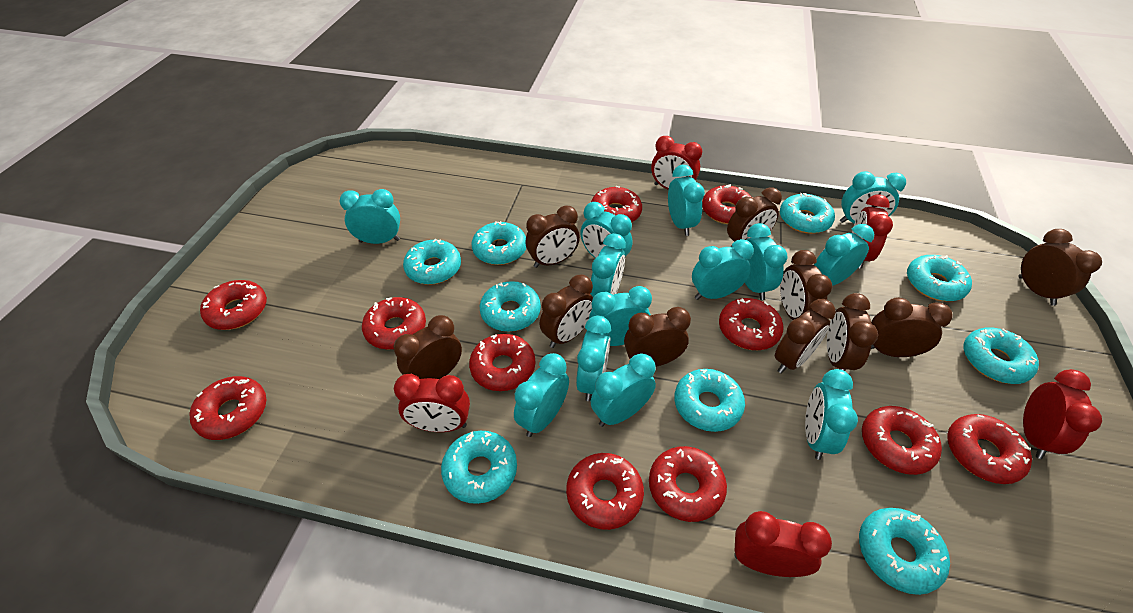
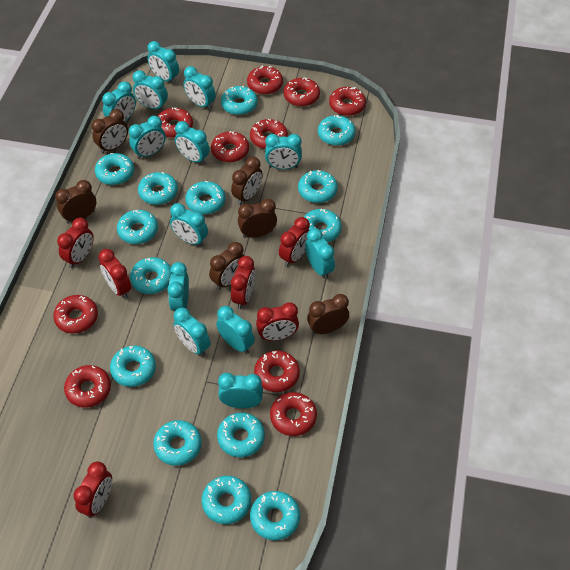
brown clock: 10 -> 6
red clock: 5 -> 6
red donut: 11 -> 10
turquoise donut: 9 -> 14

